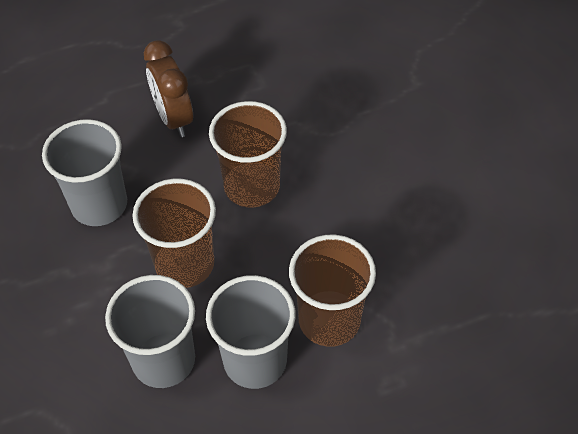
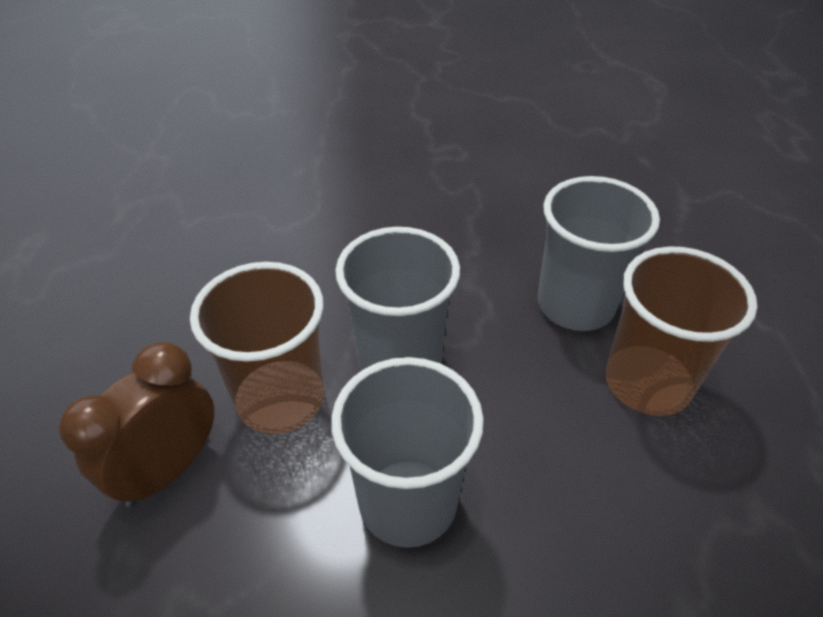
brown cup: 3 -> 2

